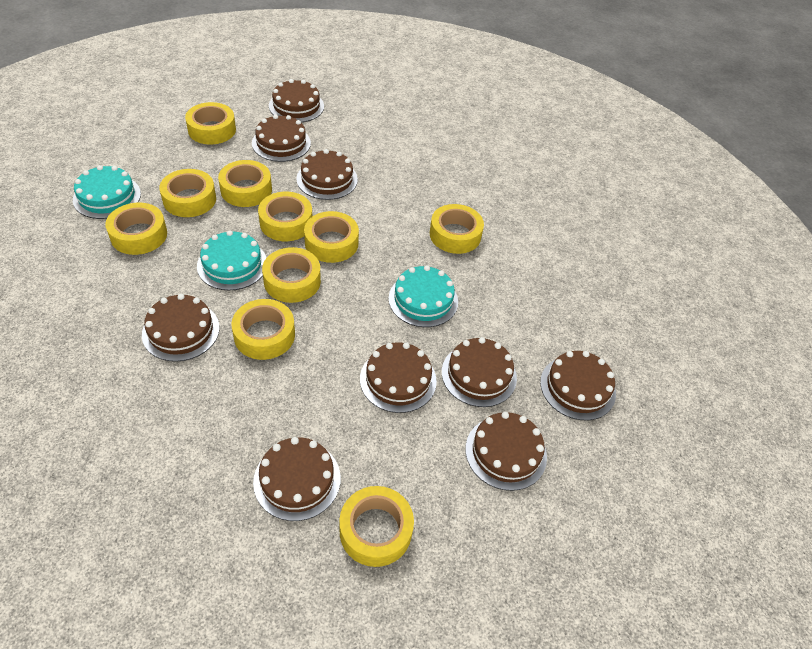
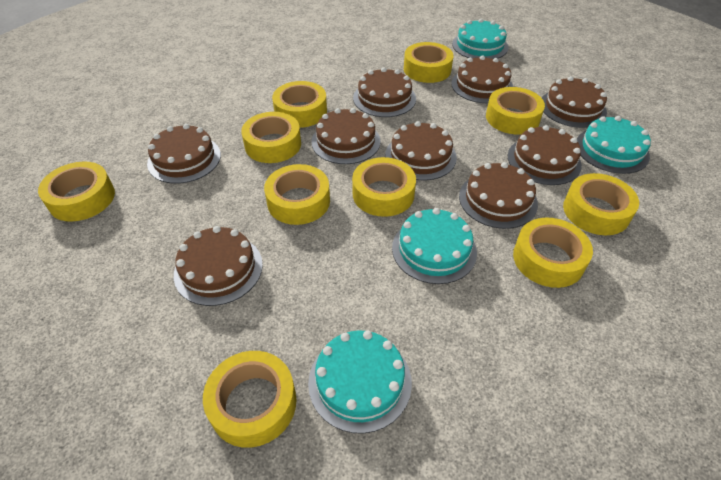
turquoise cake: 3 -> 4

